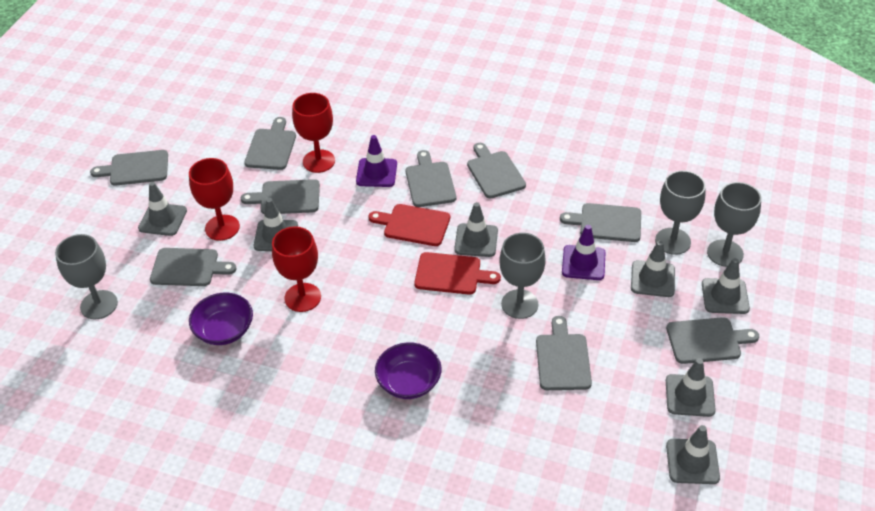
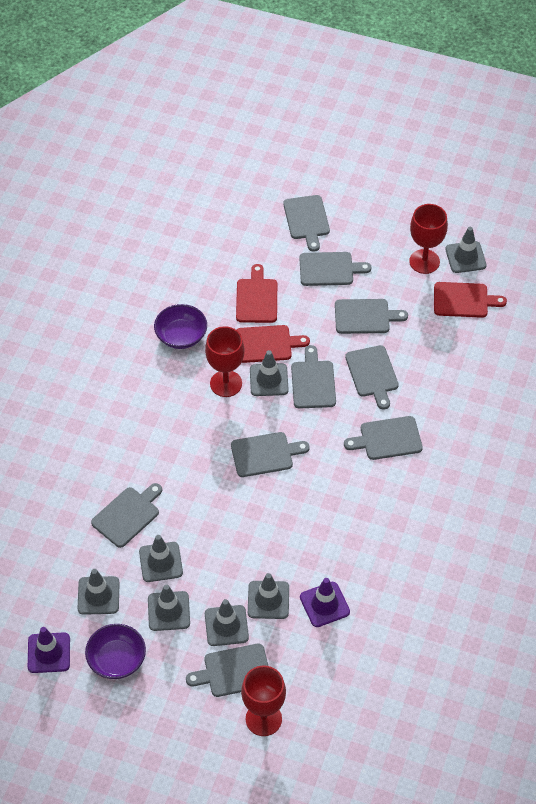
grey goblet: 4 -> 0
red cutting board: 2 -> 3

